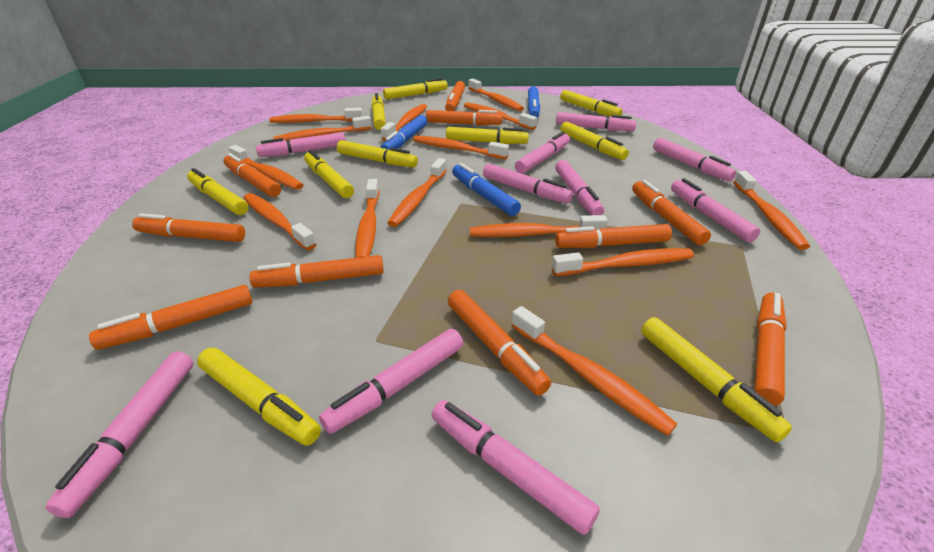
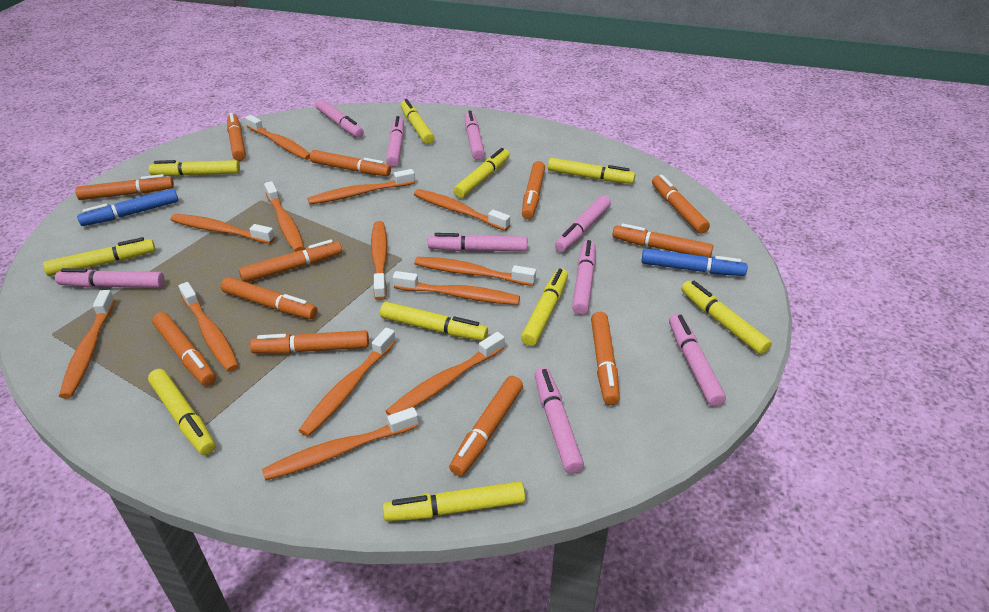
blue marker: 3 -> 2
orange marker: 10 -> 12
orange toothbrush: 14 -> 13
pink marker: 10 -> 9

